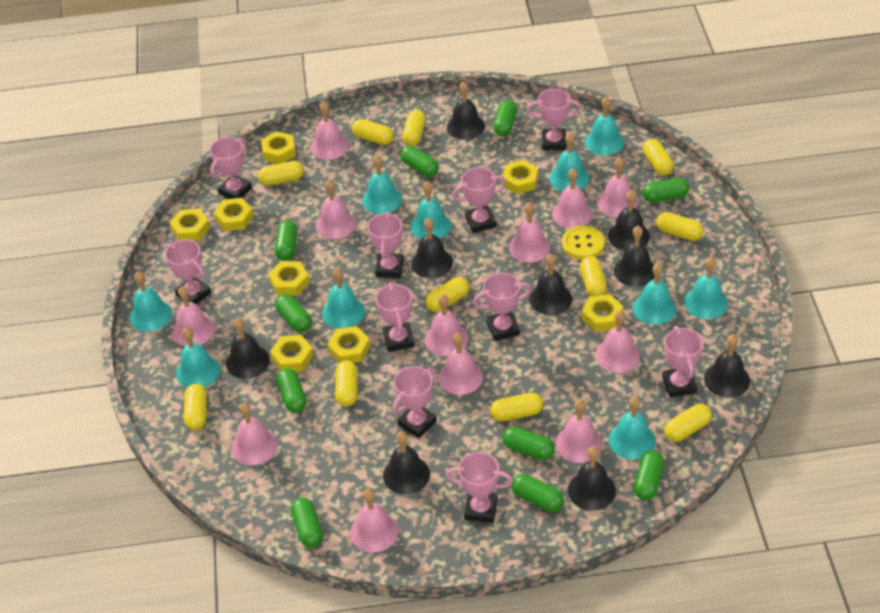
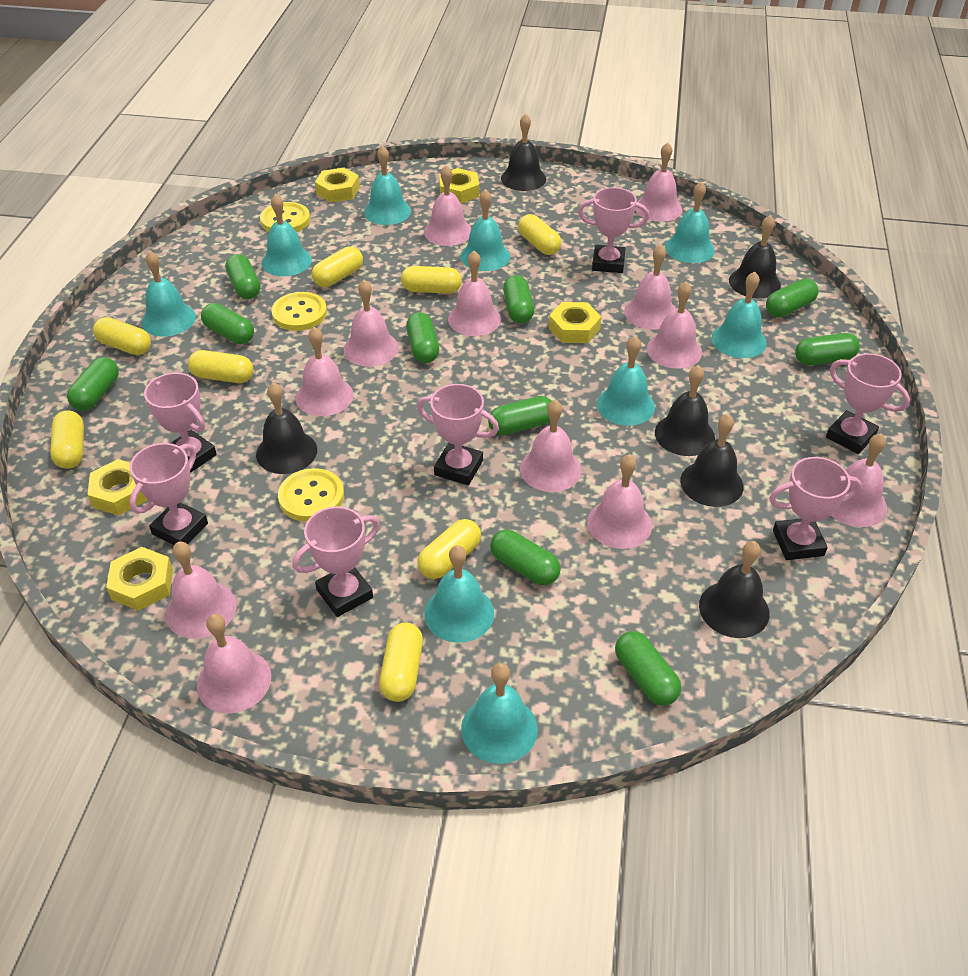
black bell: 9 -> 6
pink trophy: 10 -> 7
turquoise bell: 10 -> 9
yellow button: 1 -> 3
yellow capsule: 11 -> 8
yellow nut: 8 -> 5

